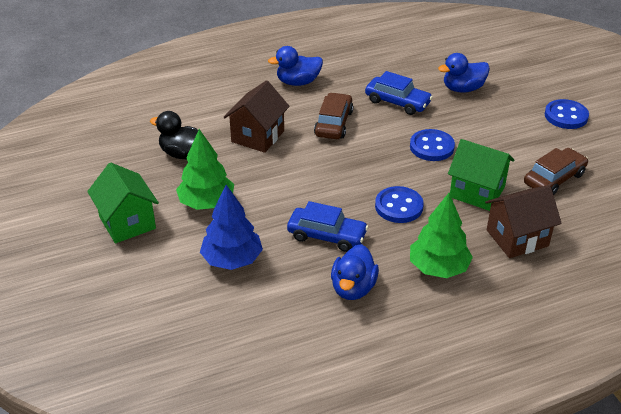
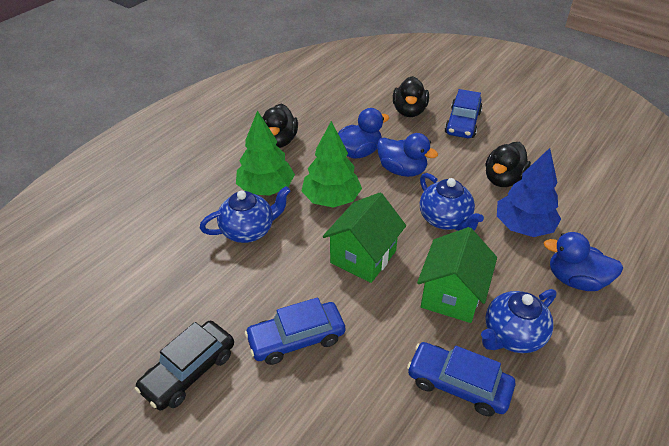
black car: 0 -> 1
black duck: 1 -> 3
blue button: 3 -> 0
blue car: 2 -> 3
blue teapot: 0 -> 3
brown car: 2 -> 0
brown house: 2 -> 0

